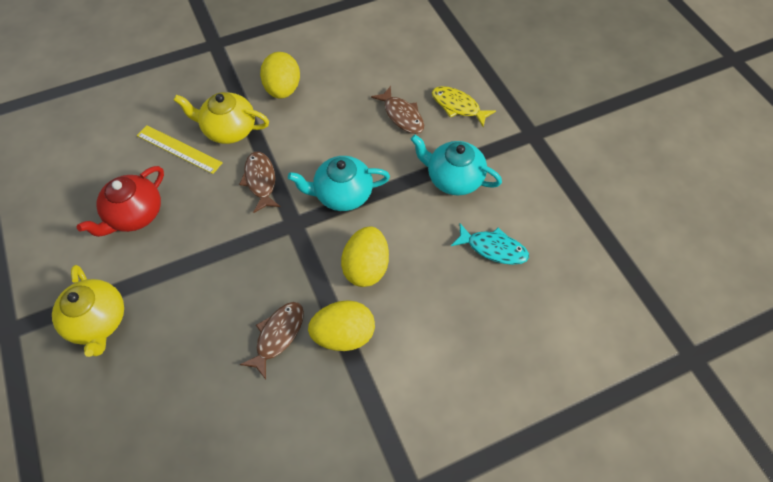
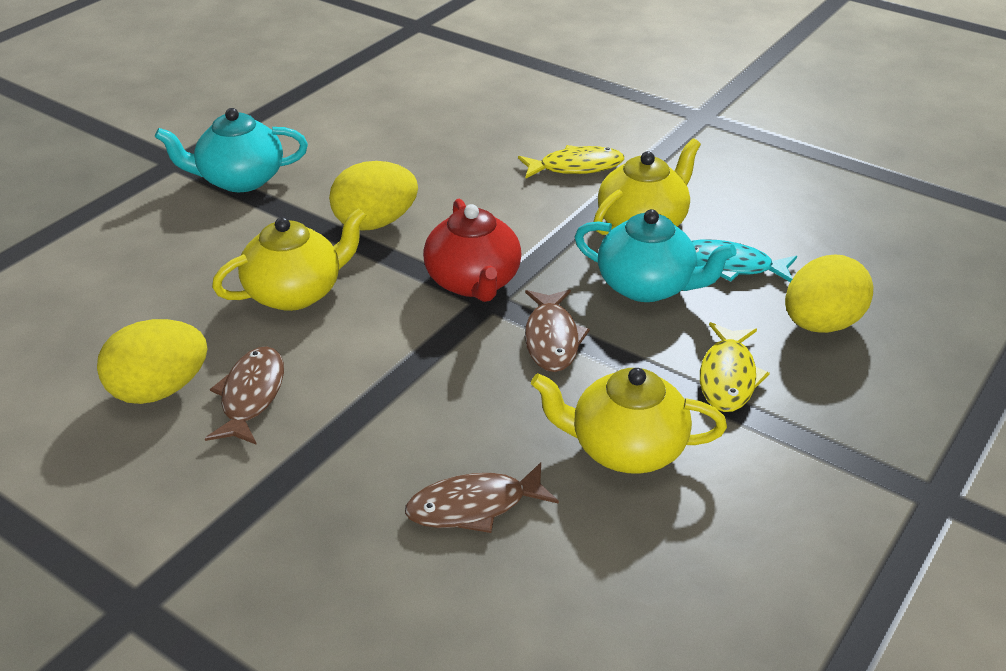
yellow fish: 1 -> 2
yellow ruler: 1 -> 0
yellow teapot: 2 -> 3

